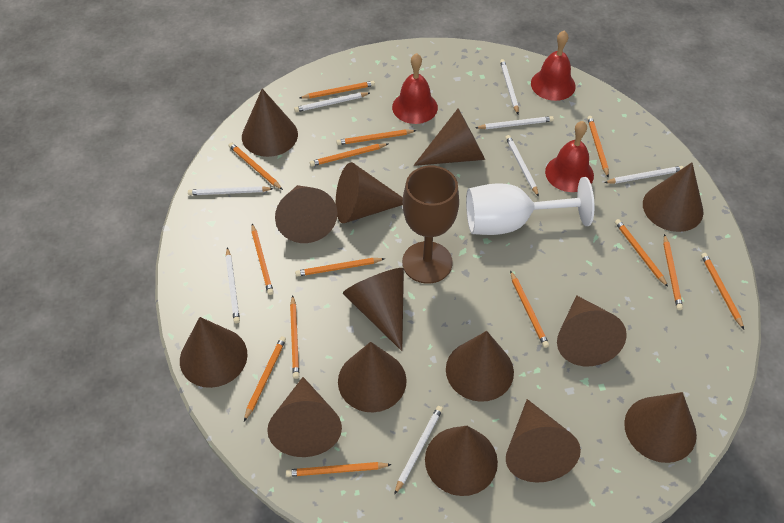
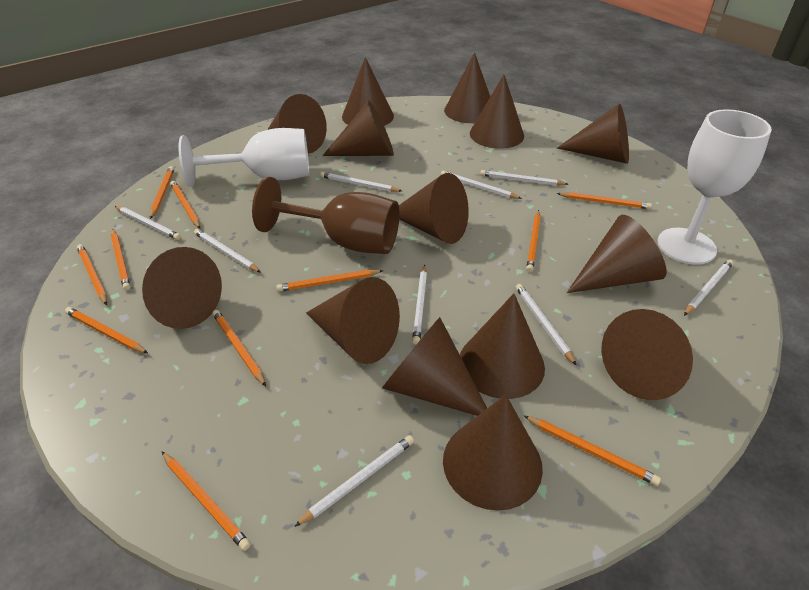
orange pencil: 14 -> 11
red bell: 3 -> 0
white goblet: 1 -> 2
white pencil: 8 -> 9

